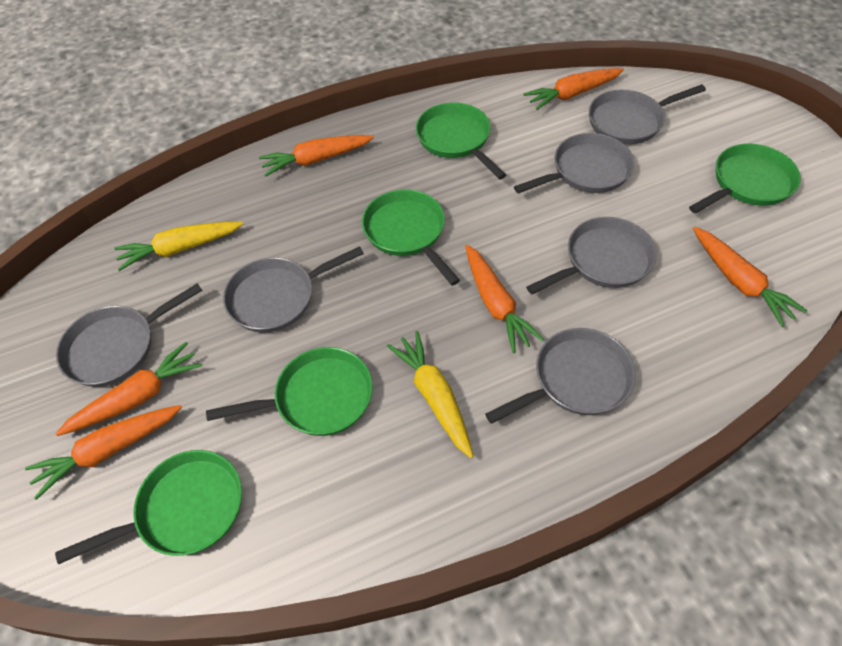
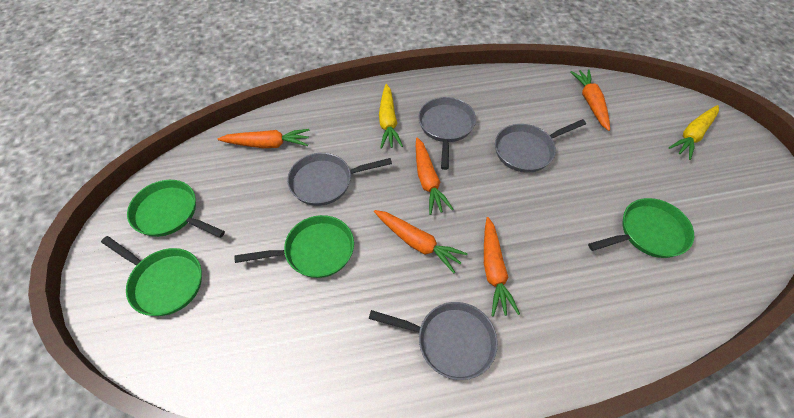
green pan: 5 -> 4
grey pan: 6 -> 4
orange carrot: 6 -> 5

